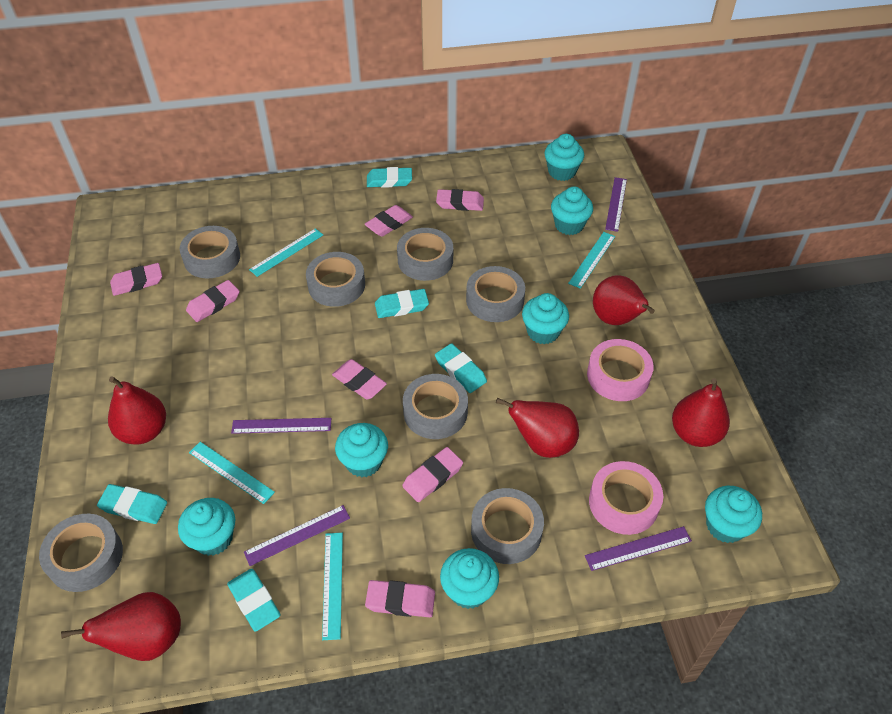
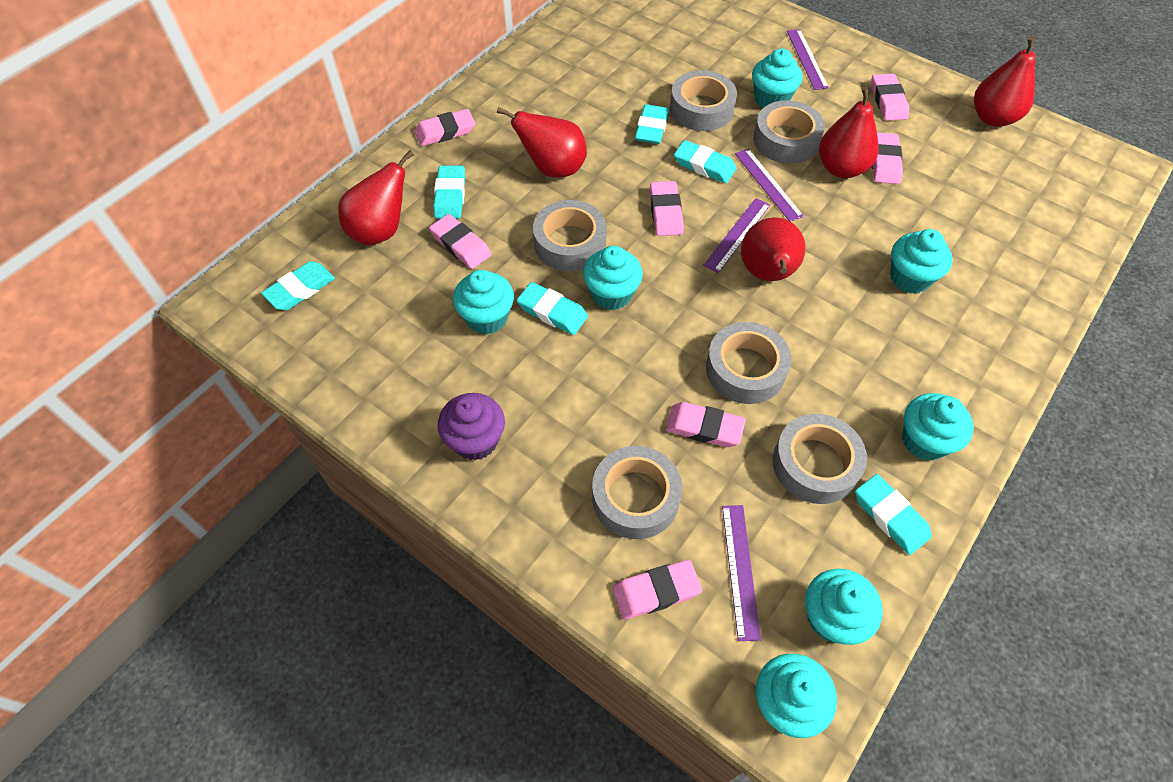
grey tape: 7 -> 6
pink tape: 2 -> 0
purple cupcake: 0 -> 1
turquoise eraser: 5 -> 6
turquoise ruler: 4 -> 0

